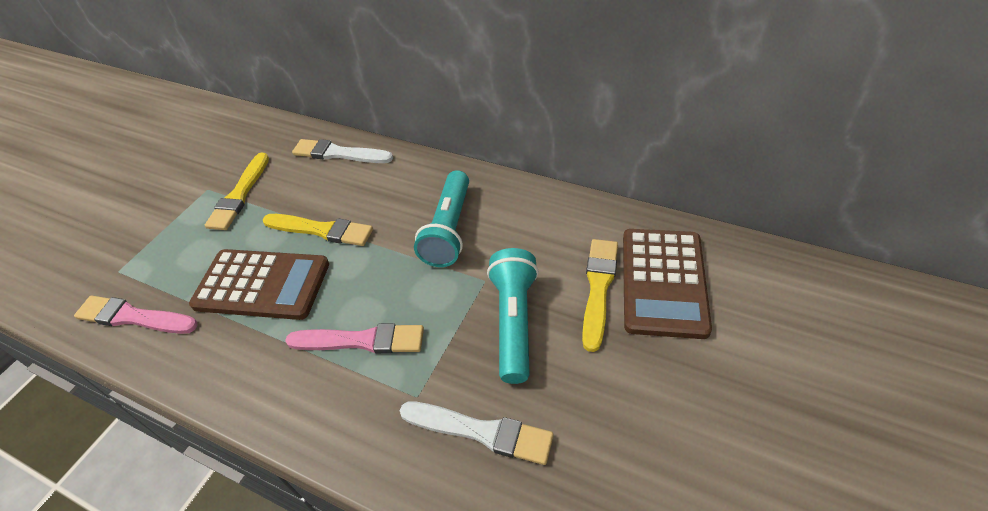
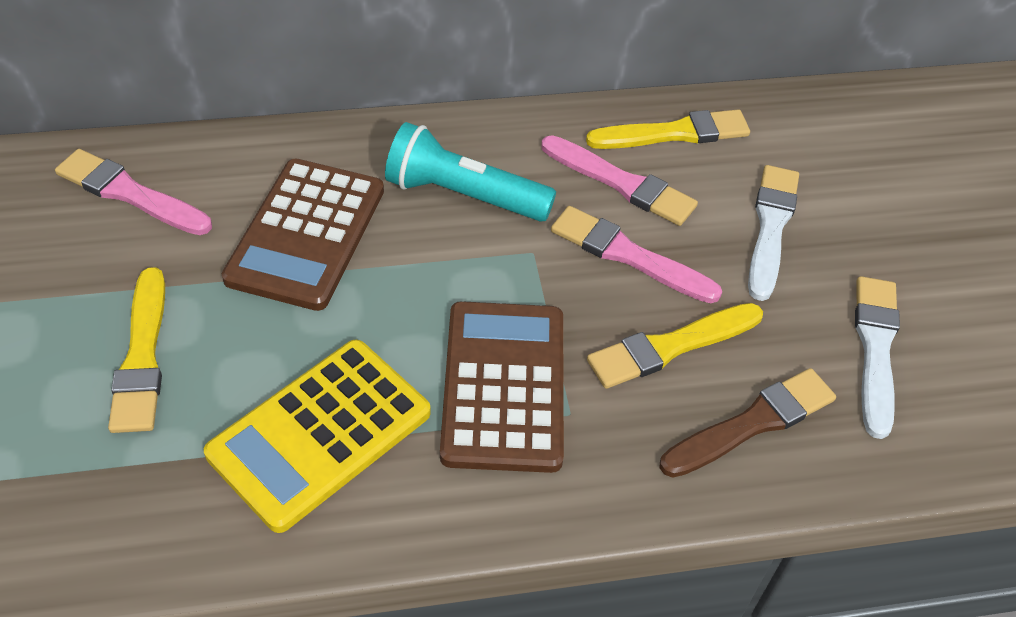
brown brush: 0 -> 1
pink brush: 2 -> 3
turquoise flashlight: 2 -> 1
yellow calculator: 0 -> 1

